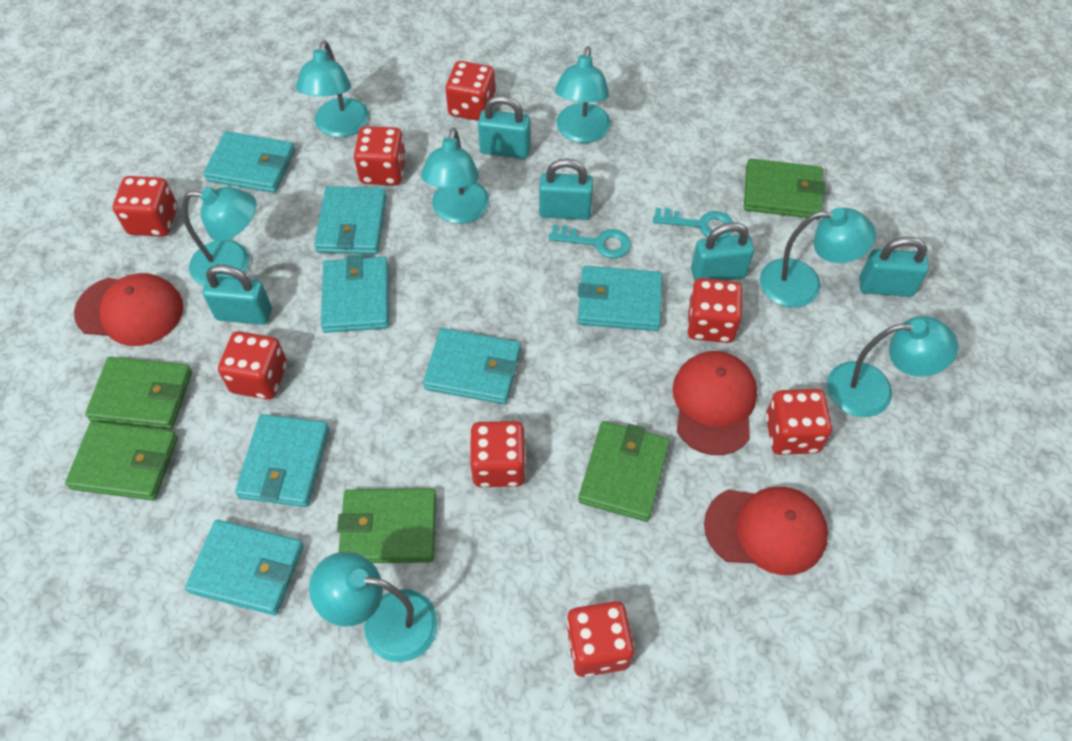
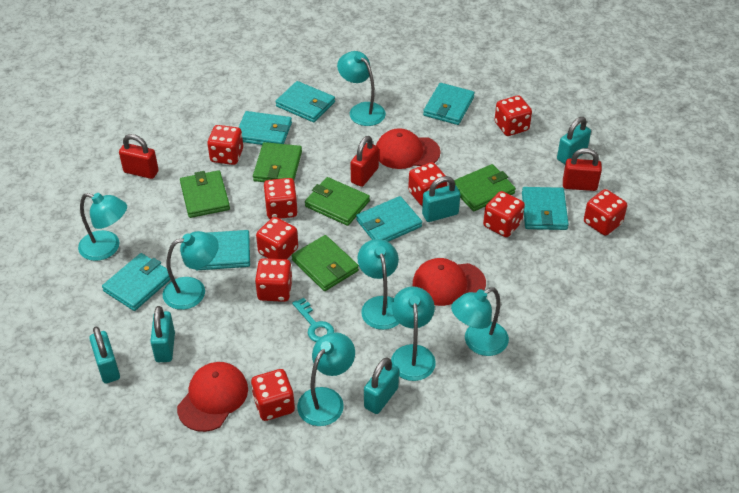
red dice: 8 -> 9
red padlock: 0 -> 3
turquoise key: 2 -> 1

